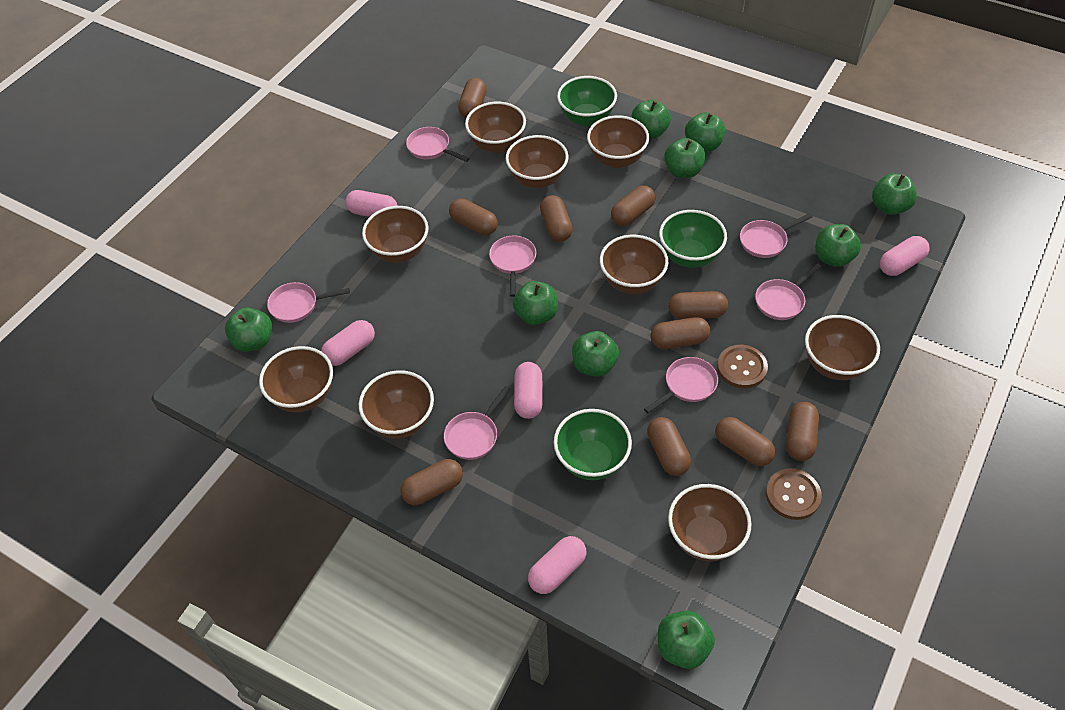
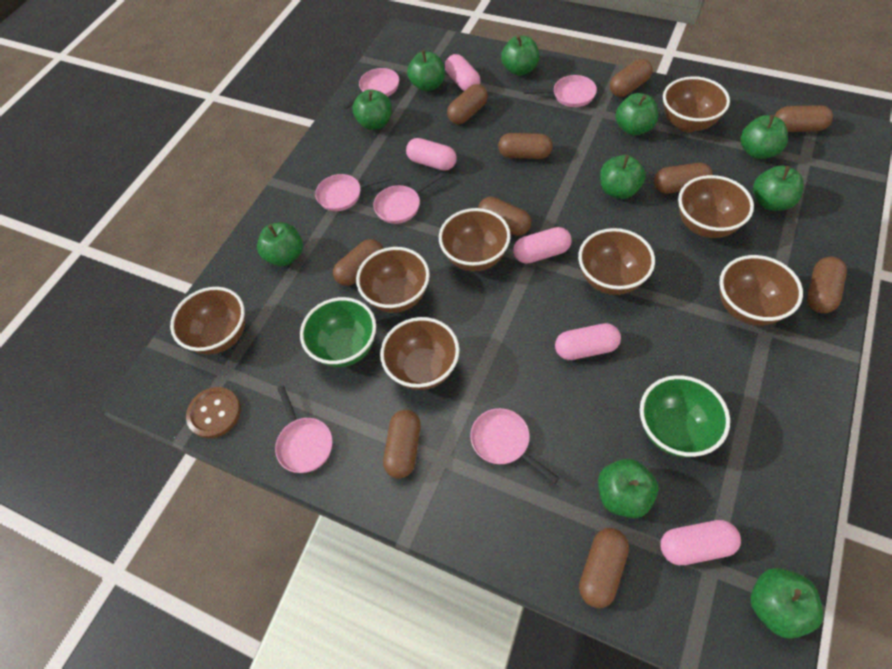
brown bowl: 9 -> 8
brown button: 2 -> 1
green apple: 9 -> 10
green bowl: 3 -> 2
pink pan: 7 -> 6

